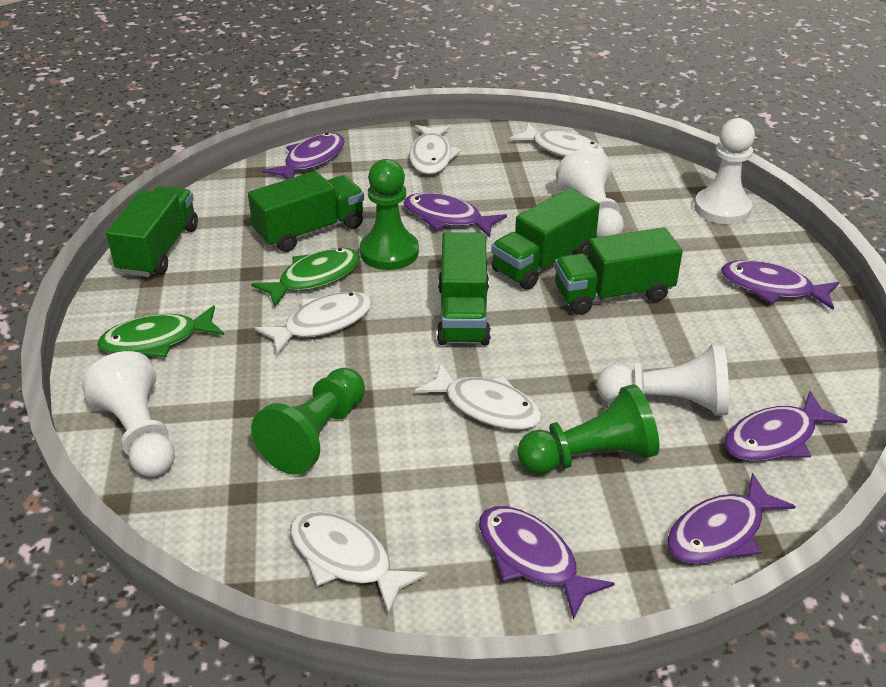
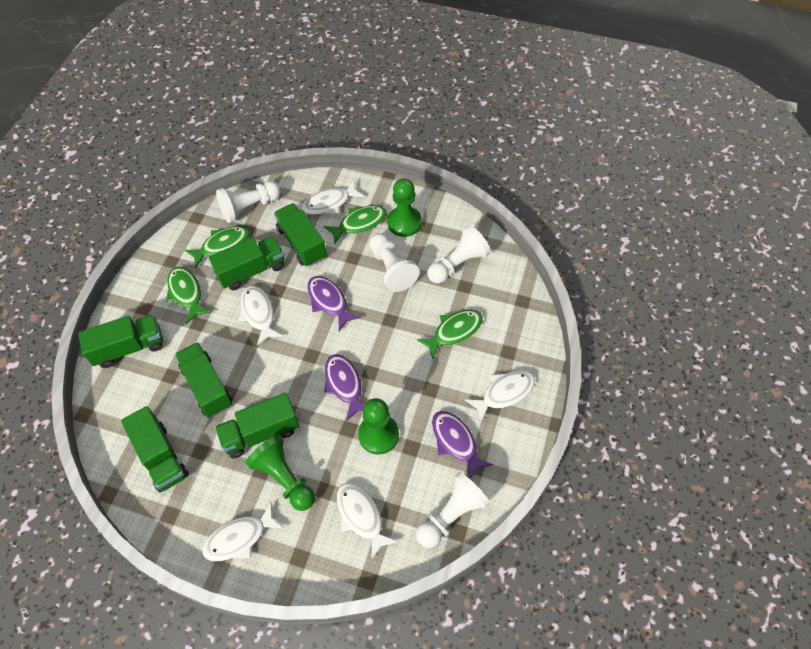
green fish: 2 -> 4
green truck: 5 -> 6
purple fish: 6 -> 3

